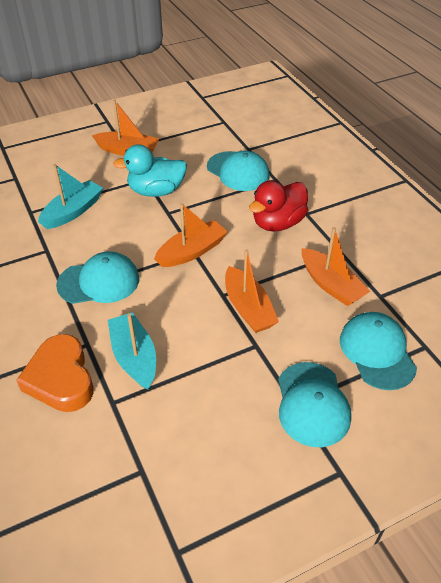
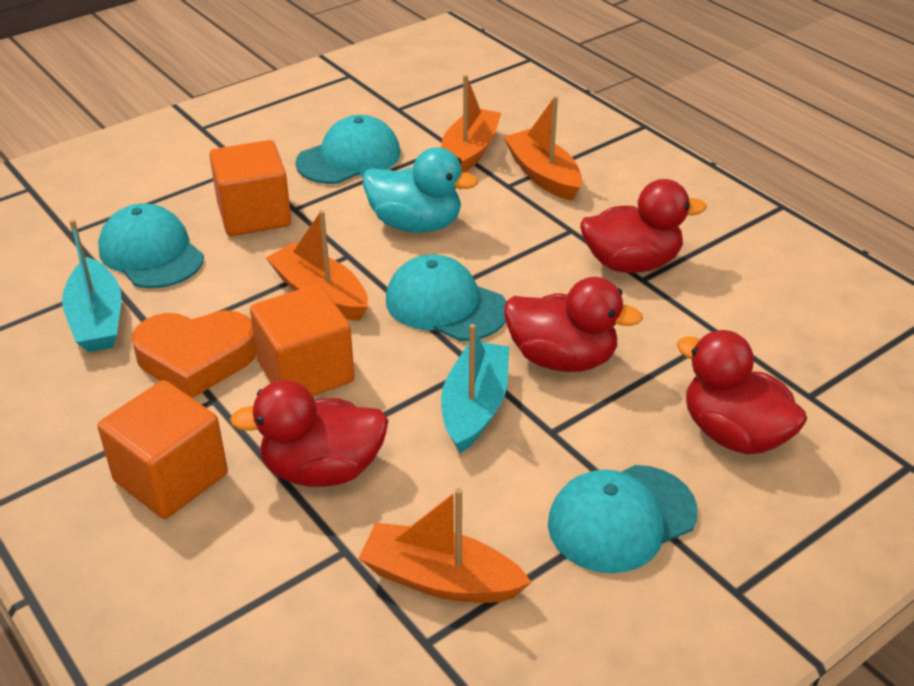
orange cube: 0 -> 3
red duck: 1 -> 4

